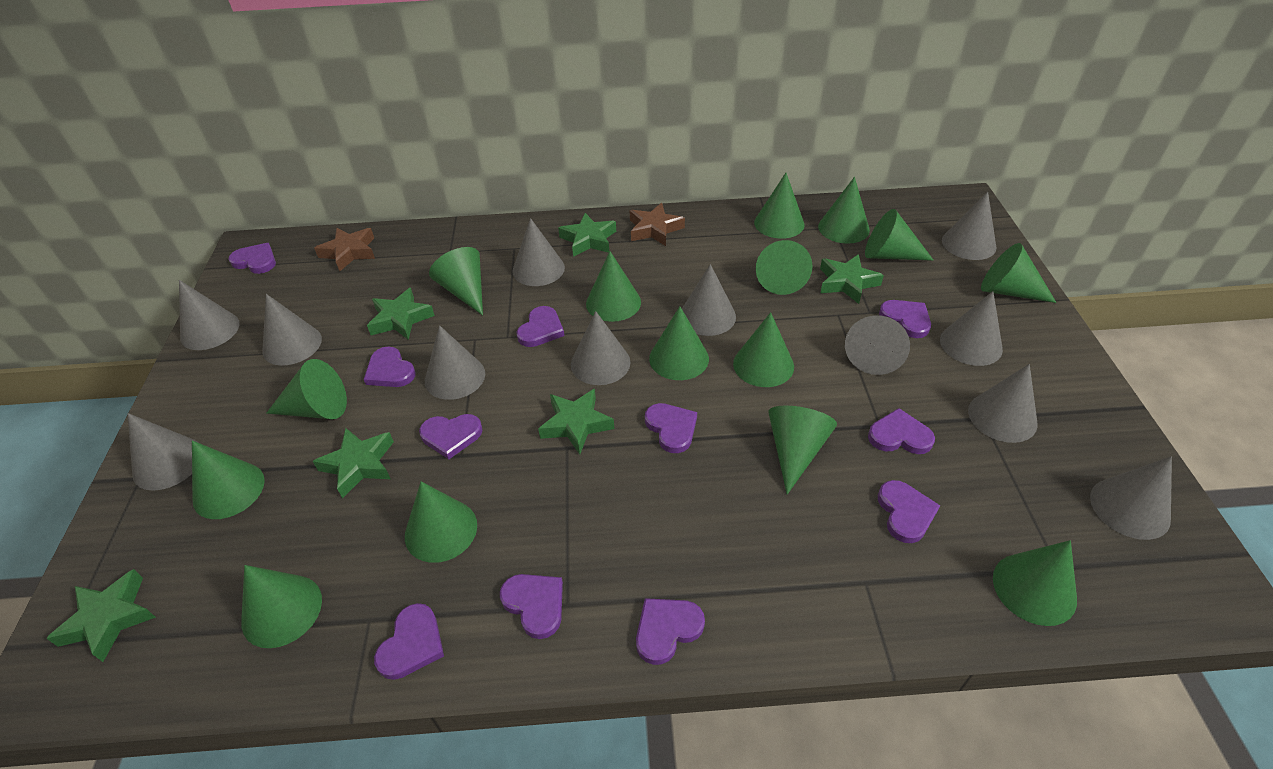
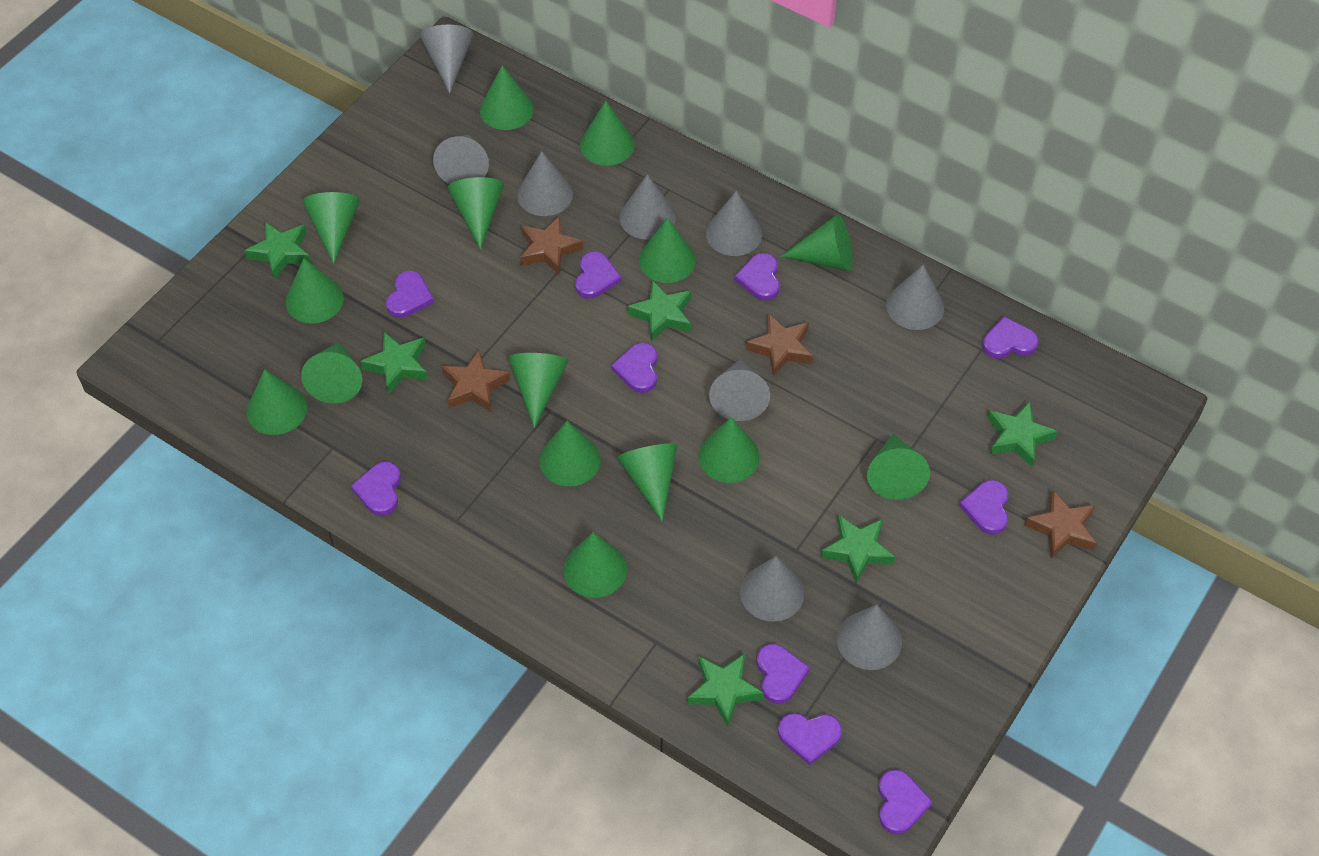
brown star: 2 -> 4
grey cone: 12 -> 9
purple heart: 11 -> 10

